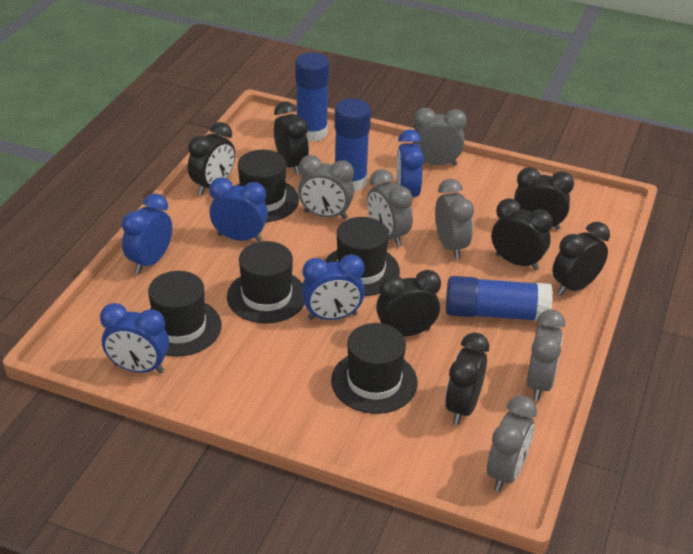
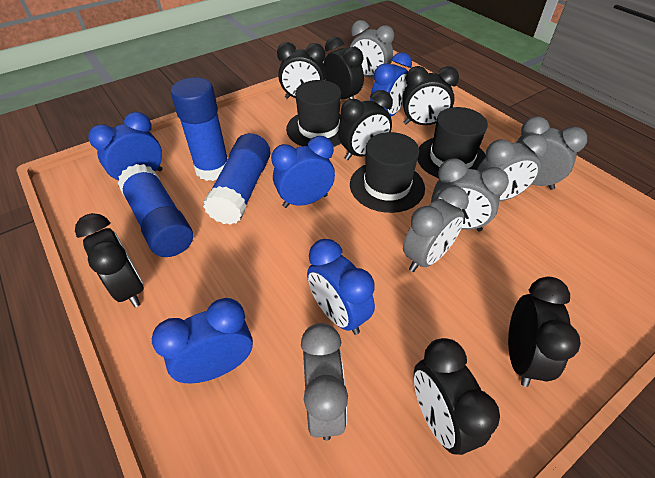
black hat: 5 -> 3

